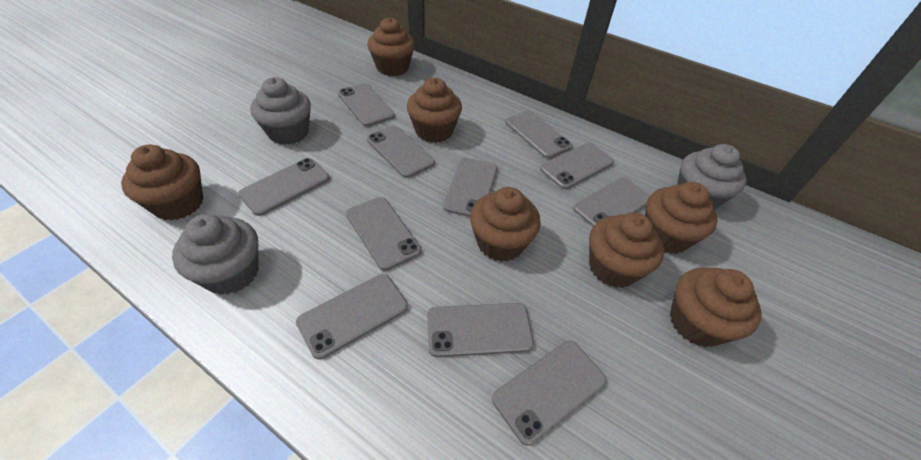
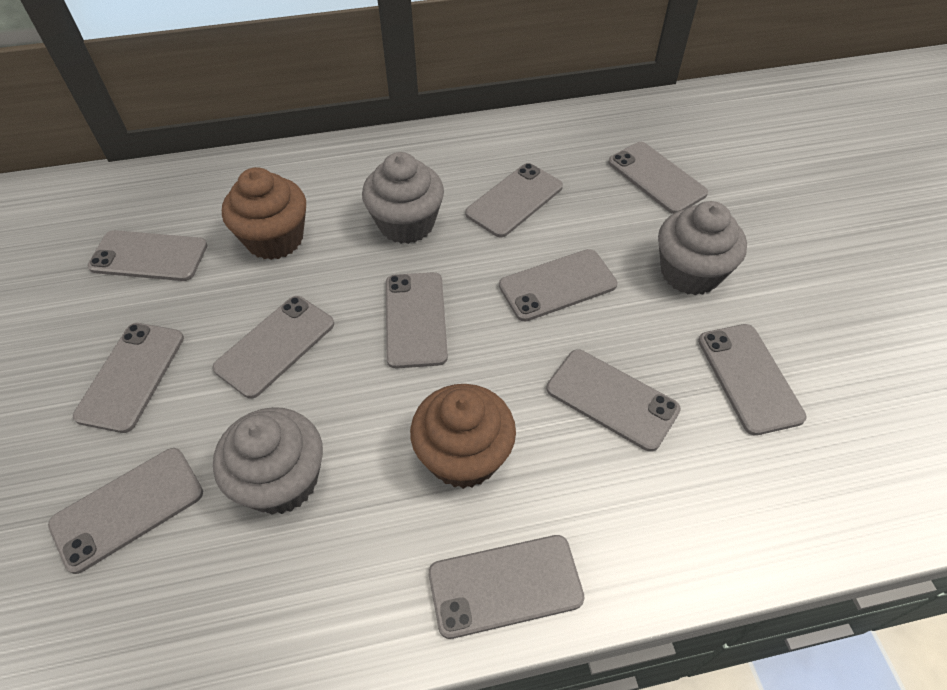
brown cupcake: 7 -> 2

